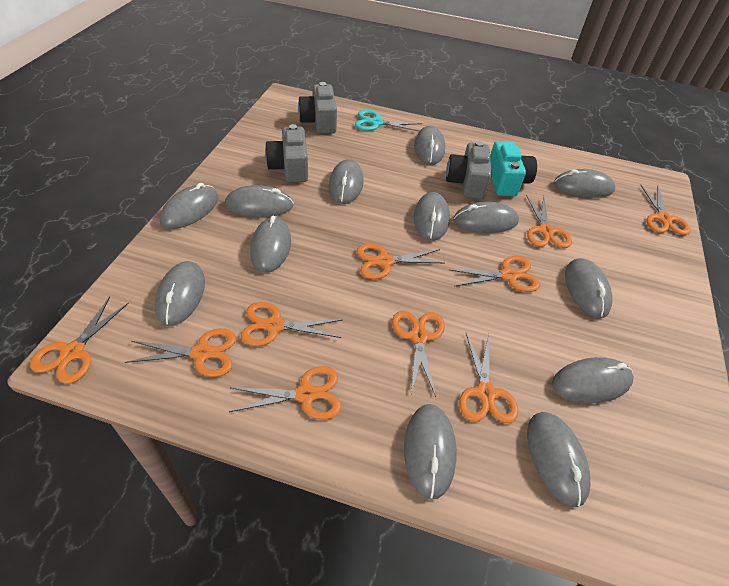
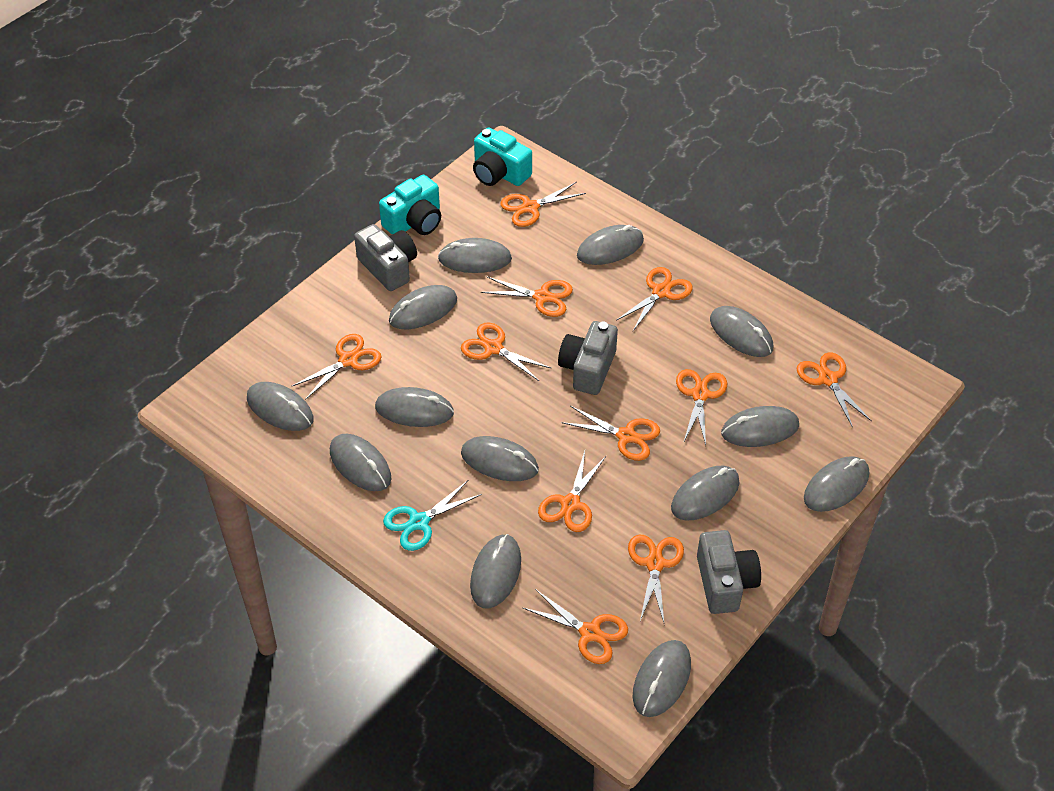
orange scissors: 10 -> 11
turquoise camera: 1 -> 2

